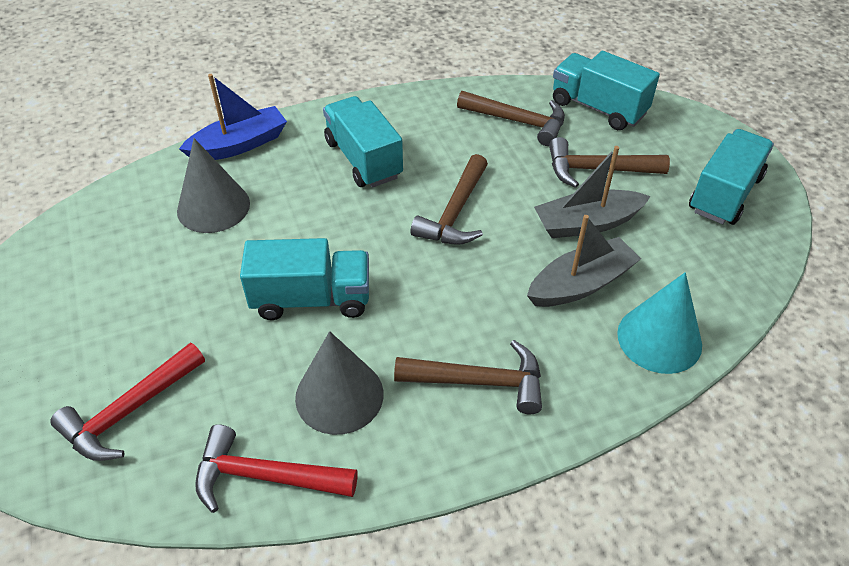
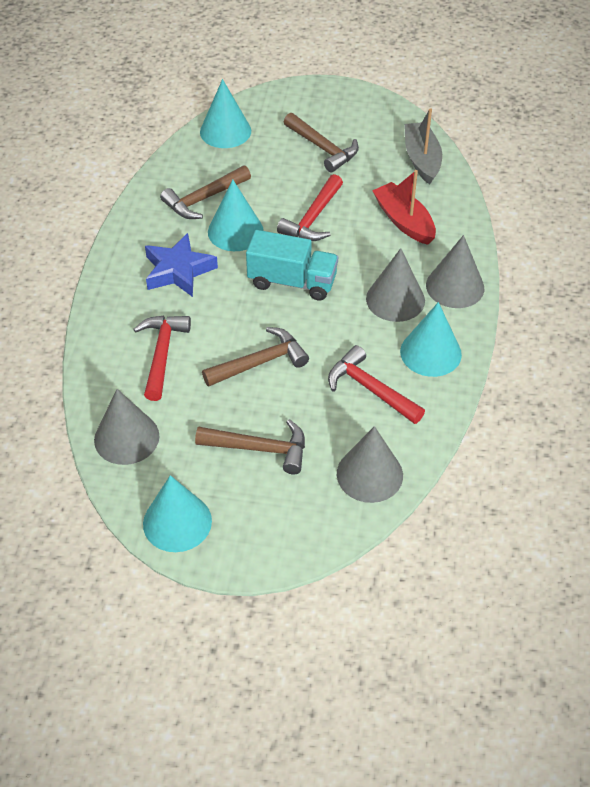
blue boat: 1 -> 0
blue star: 0 -> 1
grey boat: 2 -> 1
grey cone: 2 -> 4
red boat: 0 -> 1
red hammer: 2 -> 3
turquoise cone: 1 -> 4
turquoise truck: 4 -> 1

